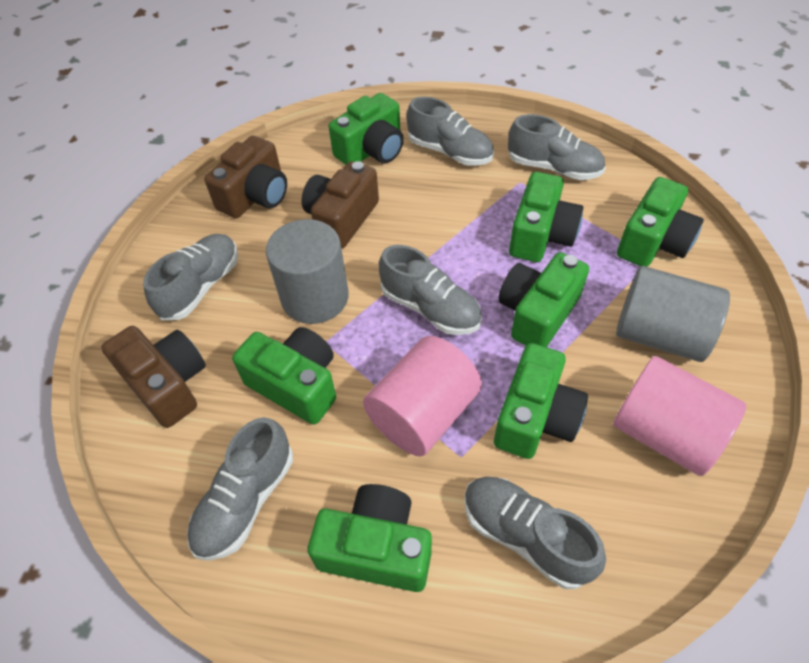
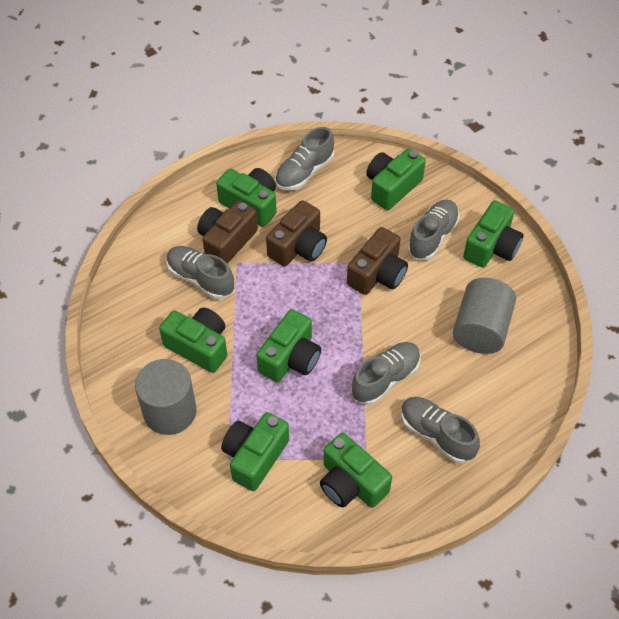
grey shoe: 6 -> 5
pink cylinder: 2 -> 0

